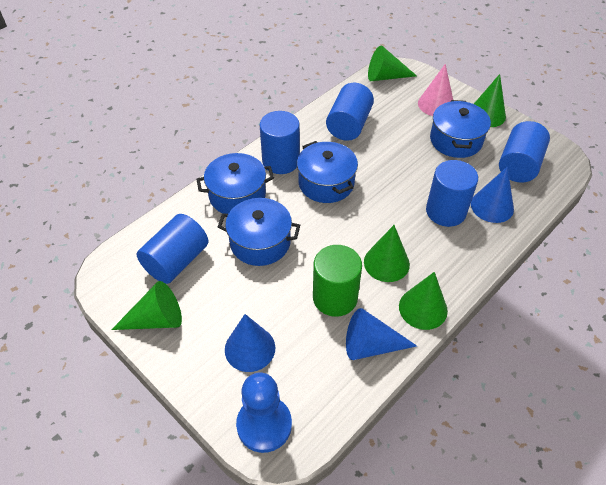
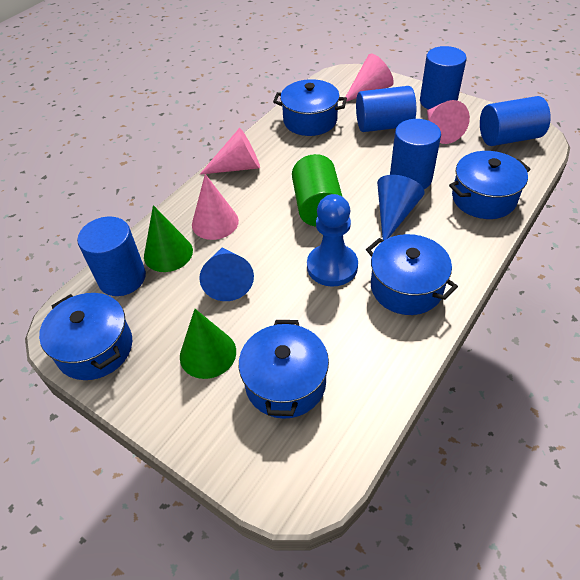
blue cone: 3 -> 2
blue pot: 4 -> 5
green cone: 5 -> 2
pink cone: 1 -> 4

